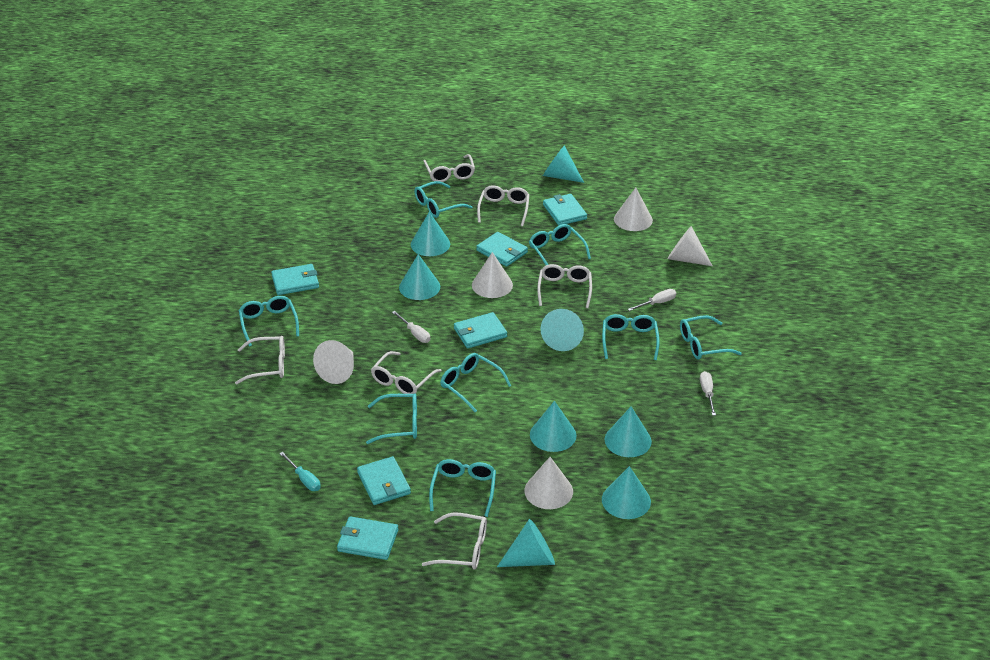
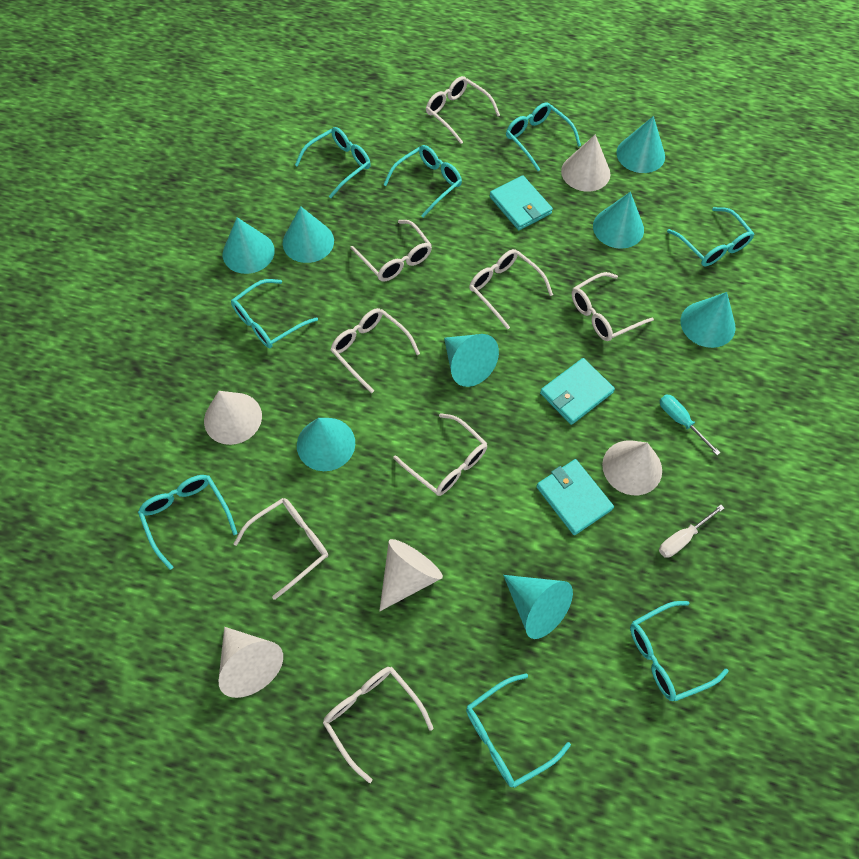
turquoise wallet: 6 -> 3
white glasses: 6 -> 8
white screwdriver: 3 -> 1

